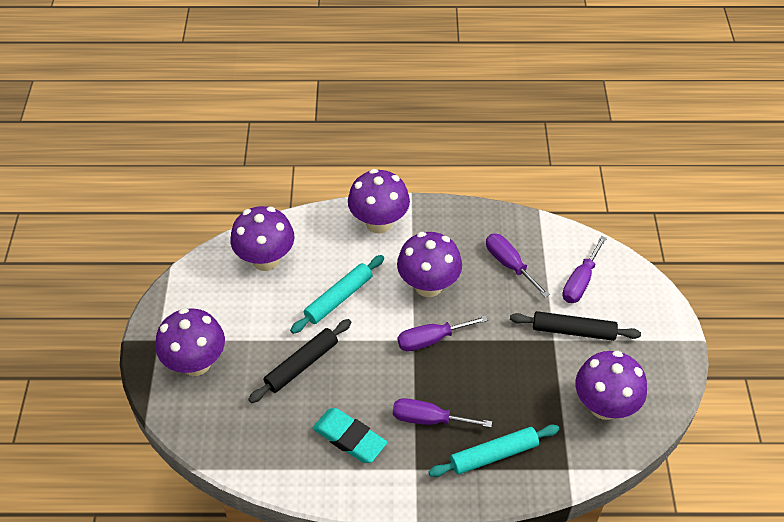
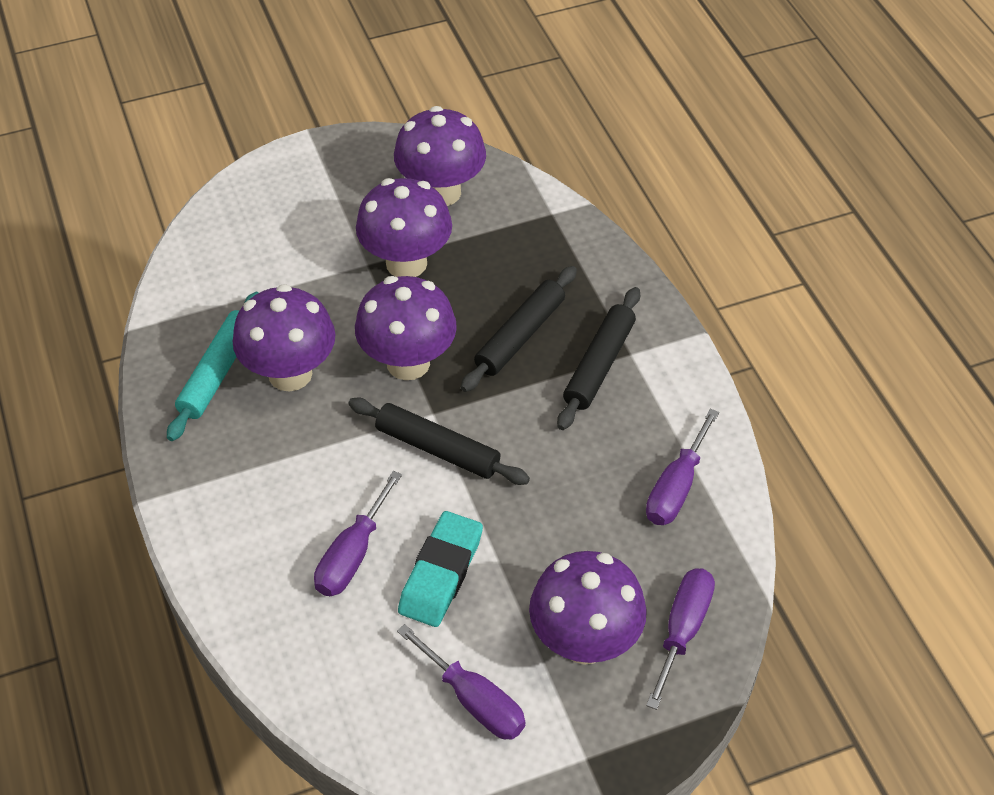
black rolling pin: 2 -> 3
turquoise rolling pin: 2 -> 1

